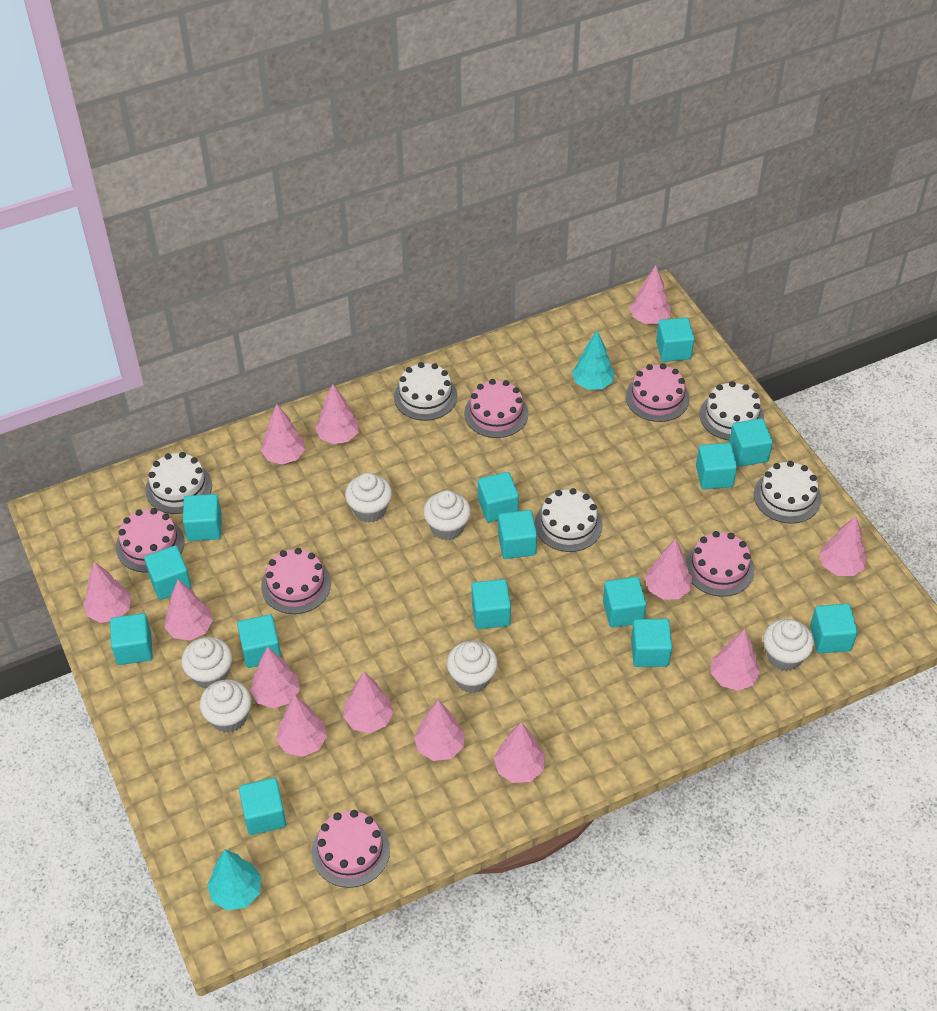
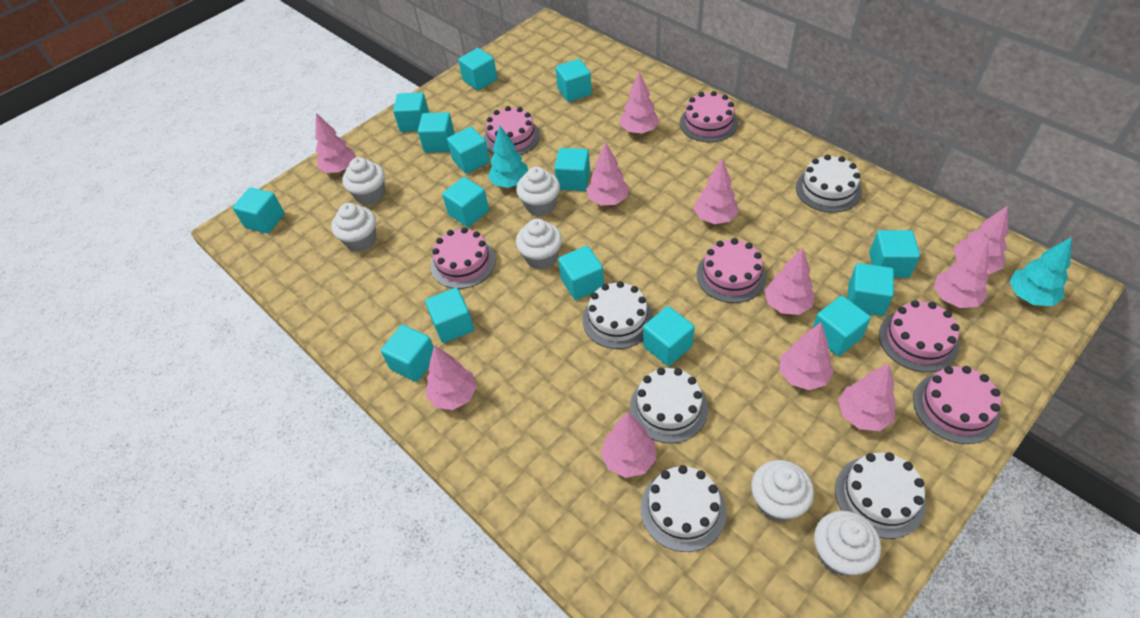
pink tree: 13 -> 11
turquoise cube: 14 -> 15

